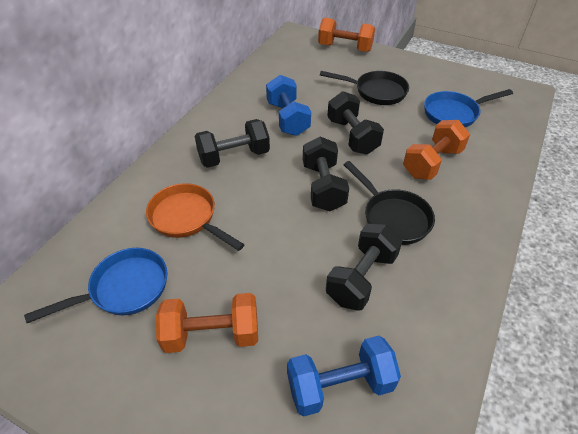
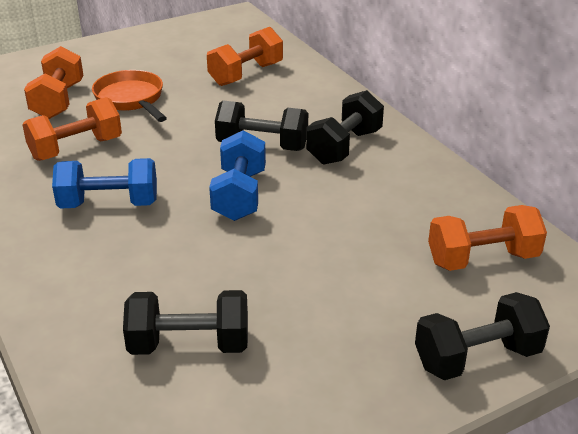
black pan: 2 -> 0
blue pan: 2 -> 0
orange dumbbell: 3 -> 4

